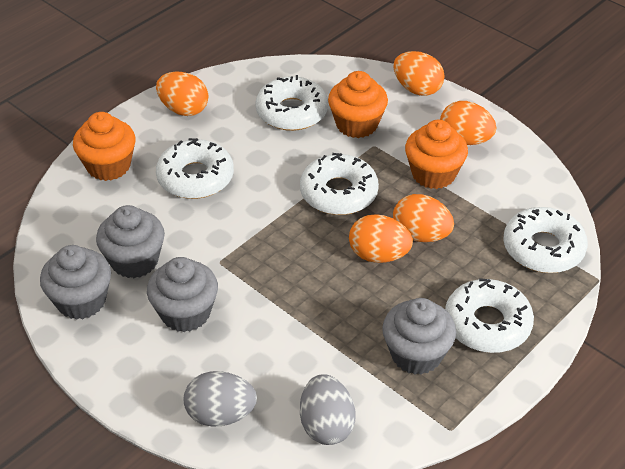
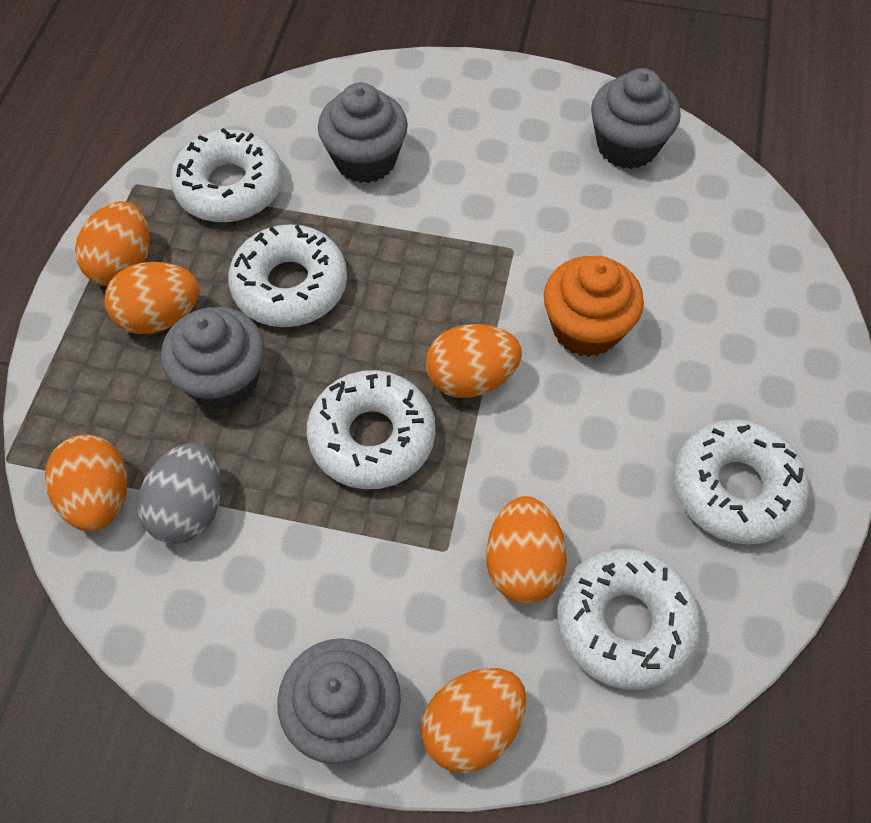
grey egg: 2 -> 1
orange cupcake: 3 -> 1
orange egg: 5 -> 6

